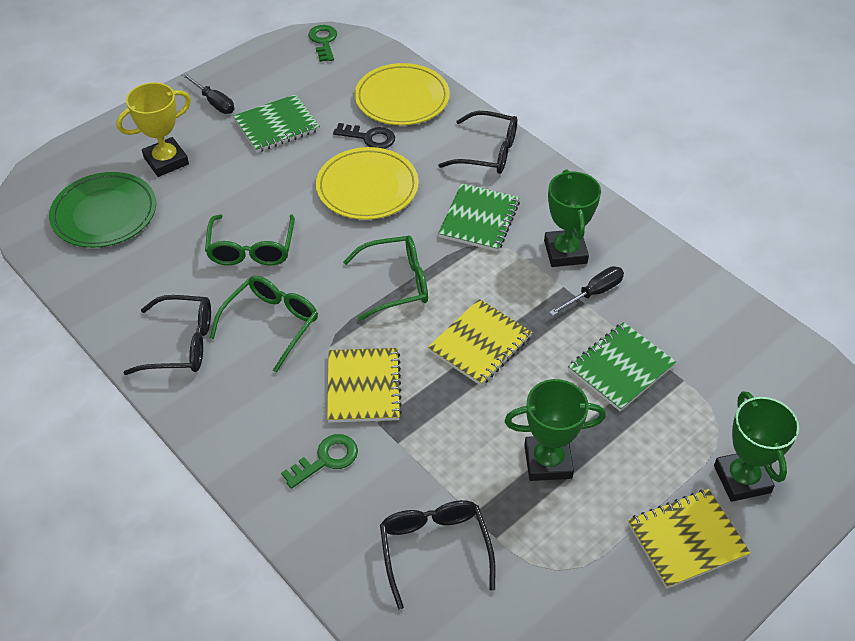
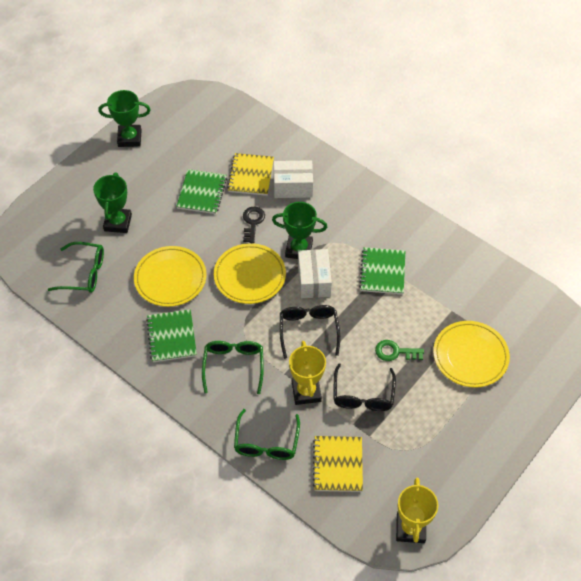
black glasses: 3 -> 2
black screwdriver: 2 -> 0
green key: 2 -> 1
green plate: 1 -> 0
white box: 0 -> 2
yellow notebook: 3 -> 2
yellow plate: 2 -> 3
yellow trophy: 1 -> 2

